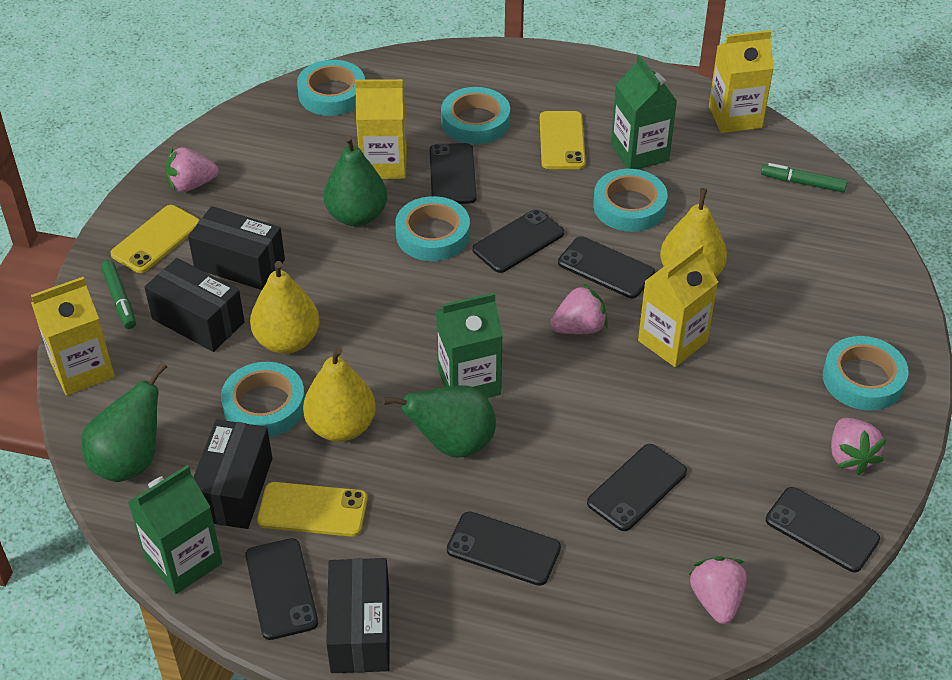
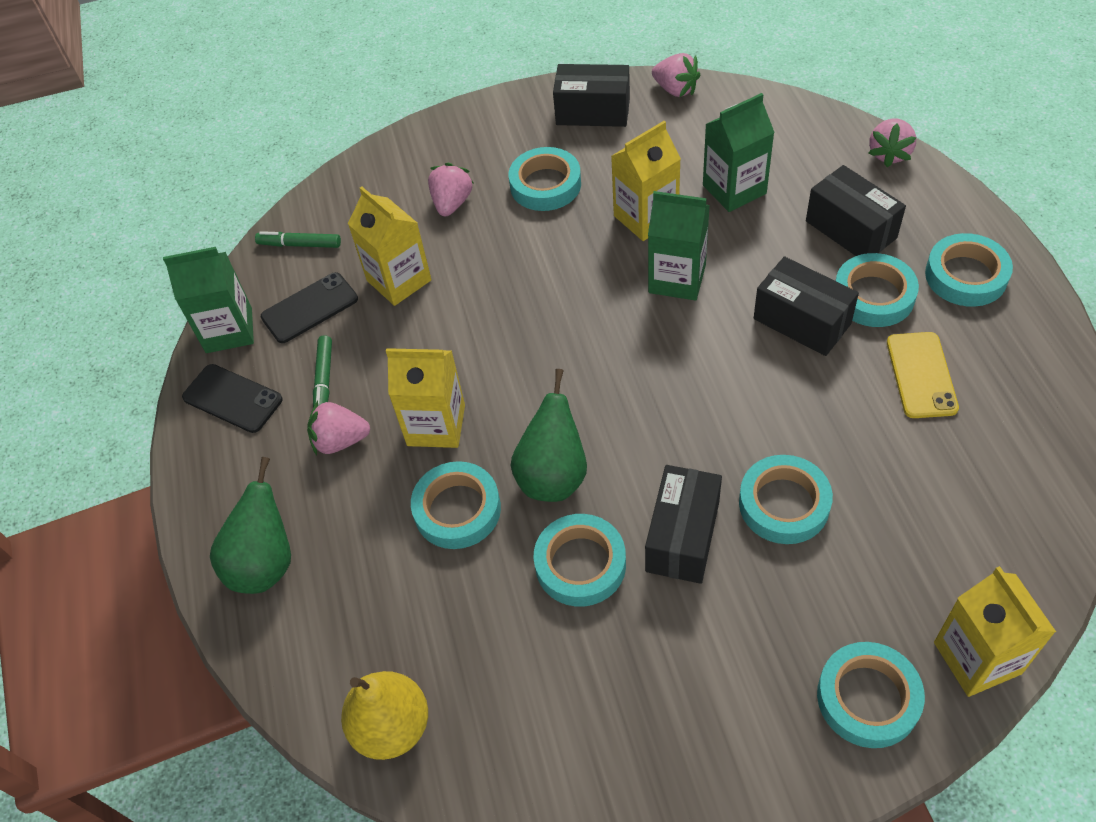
black phone: 7 -> 2
green pear: 3 -> 2
turquoise tape: 6 -> 7
yellow pear: 3 -> 1
yellow phone: 3 -> 1

